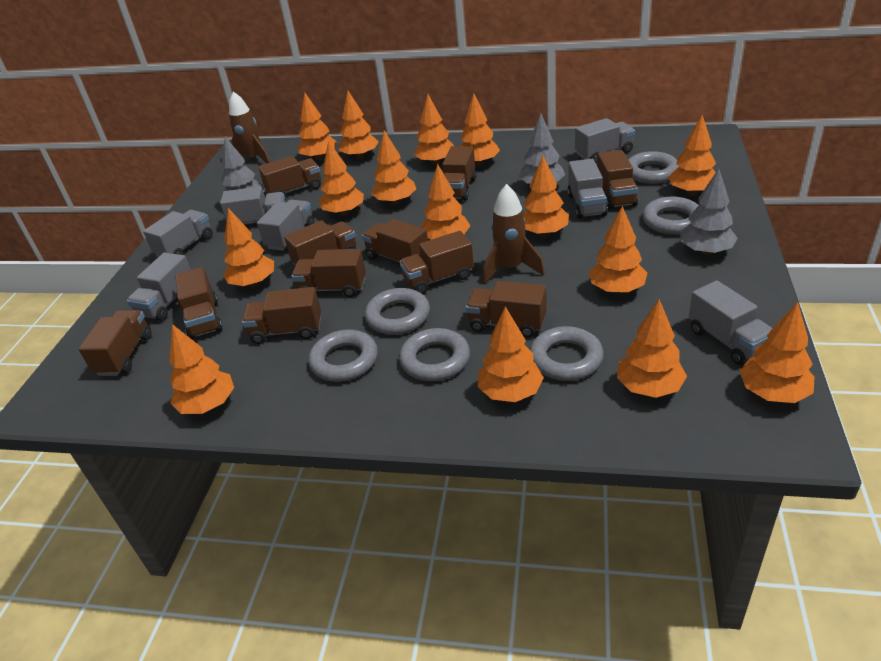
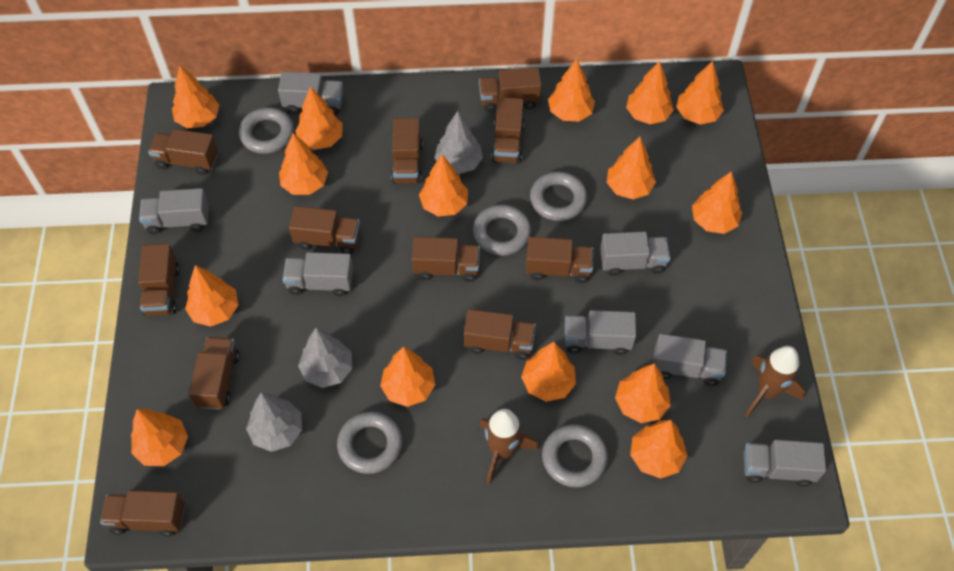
grey ring: 6 -> 5

